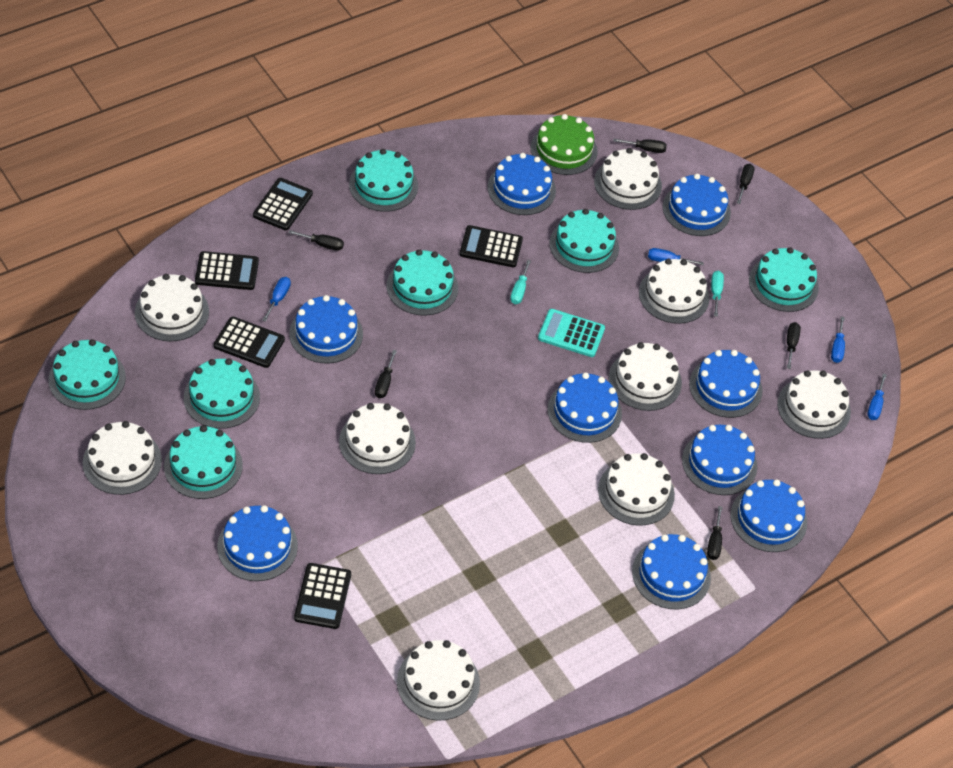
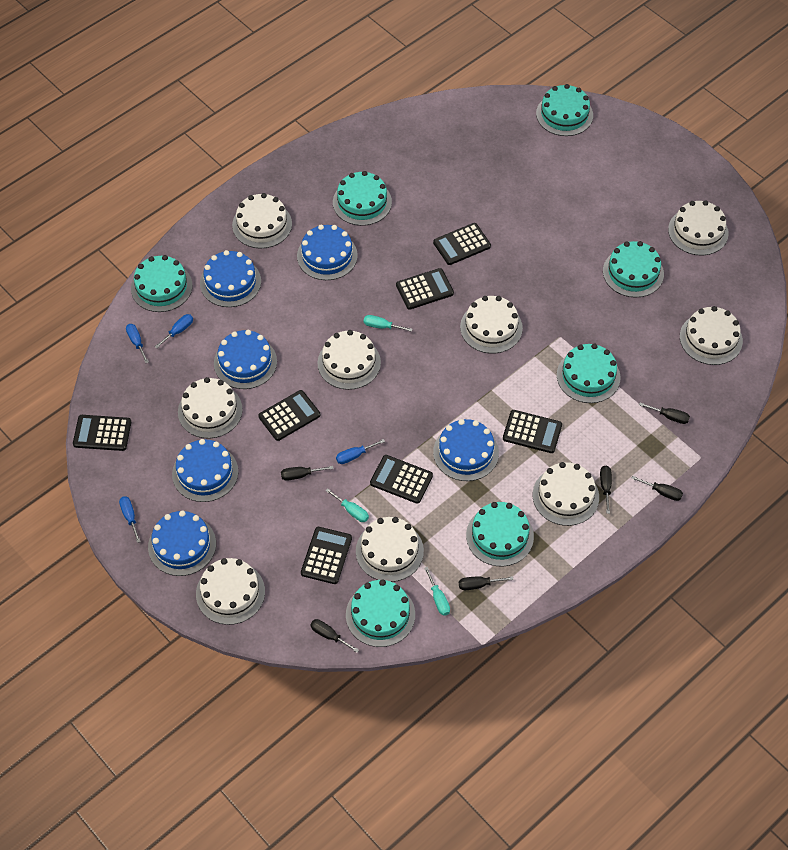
black calculator: 5 -> 7
blue cake: 9 -> 6
green cake: 1 -> 0
turquoise calculator: 1 -> 0
turquoise screwdriver: 2 -> 3

